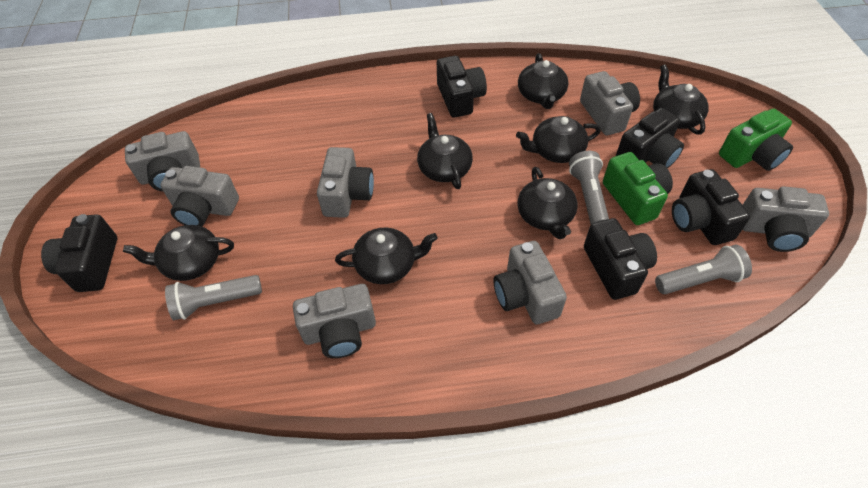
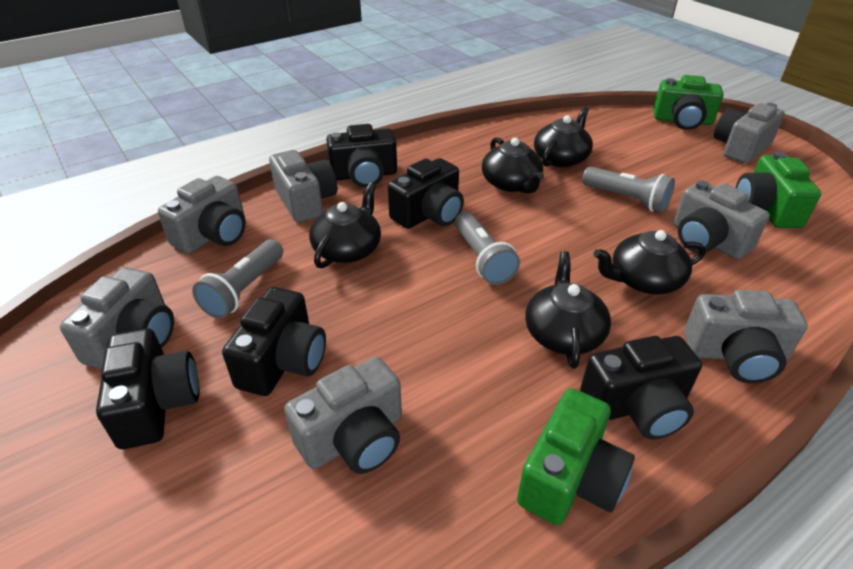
black teapot: 7 -> 5
green camera: 2 -> 3

